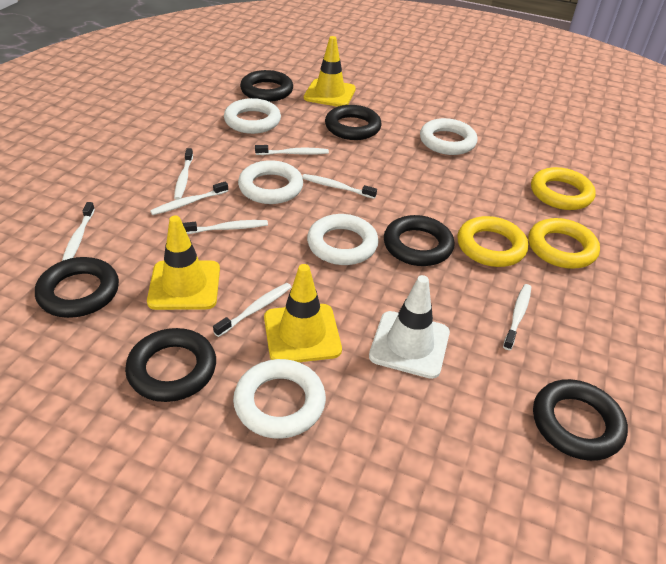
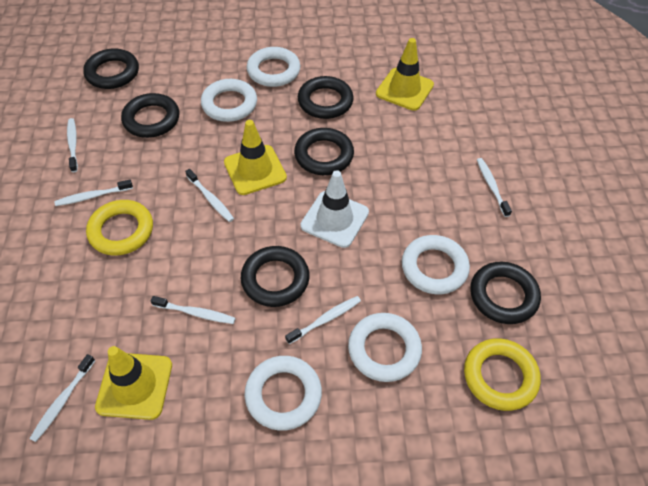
white toothbrush: 8 -> 7
yellow ring: 3 -> 2

